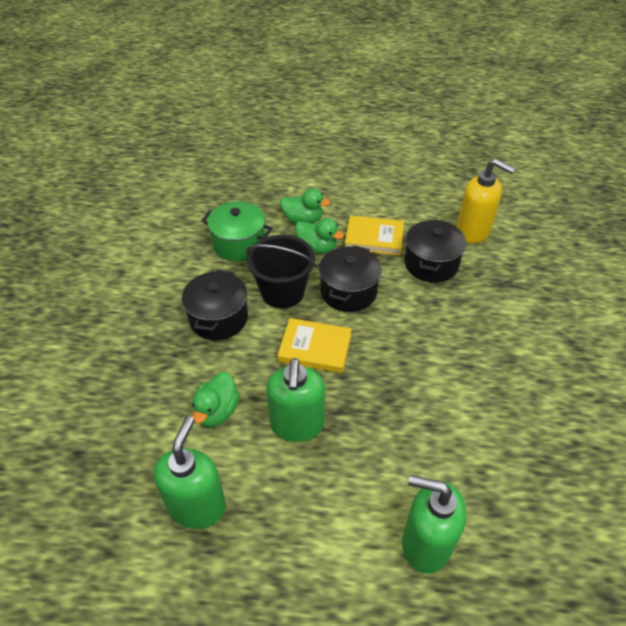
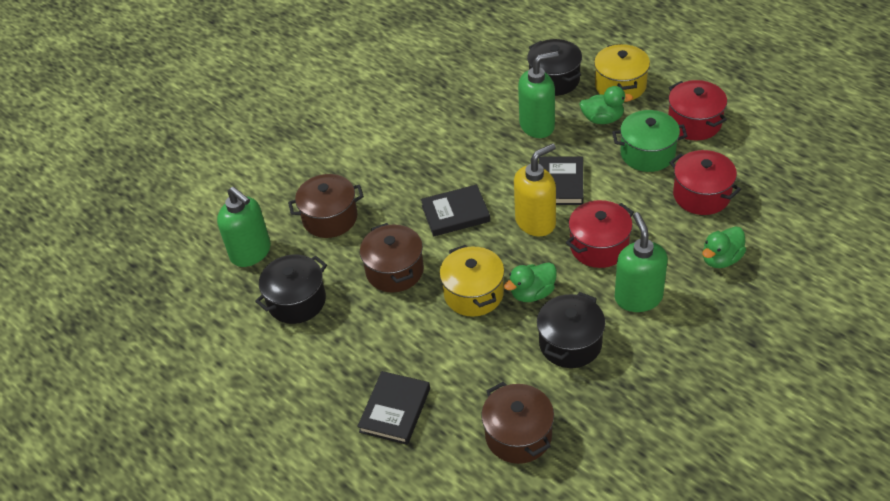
black book: 0 -> 3
black bucket: 1 -> 0
brown pot: 0 -> 3
red pot: 0 -> 3
yellow book: 2 -> 0
yellow pot: 0 -> 2

